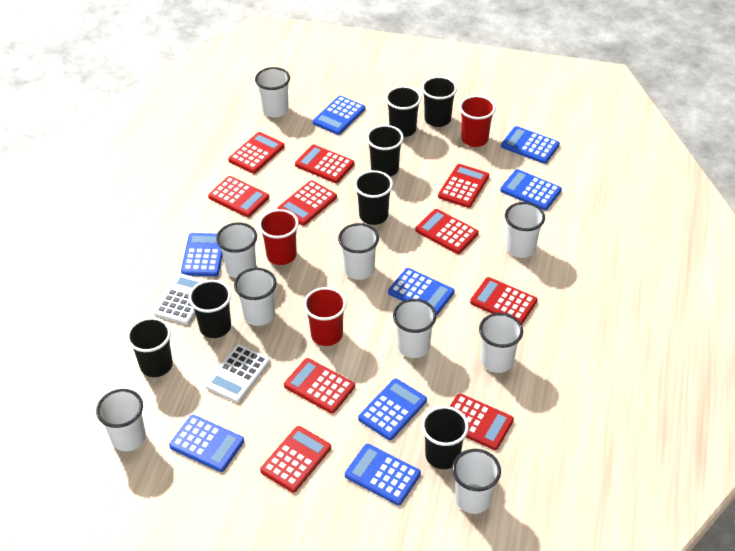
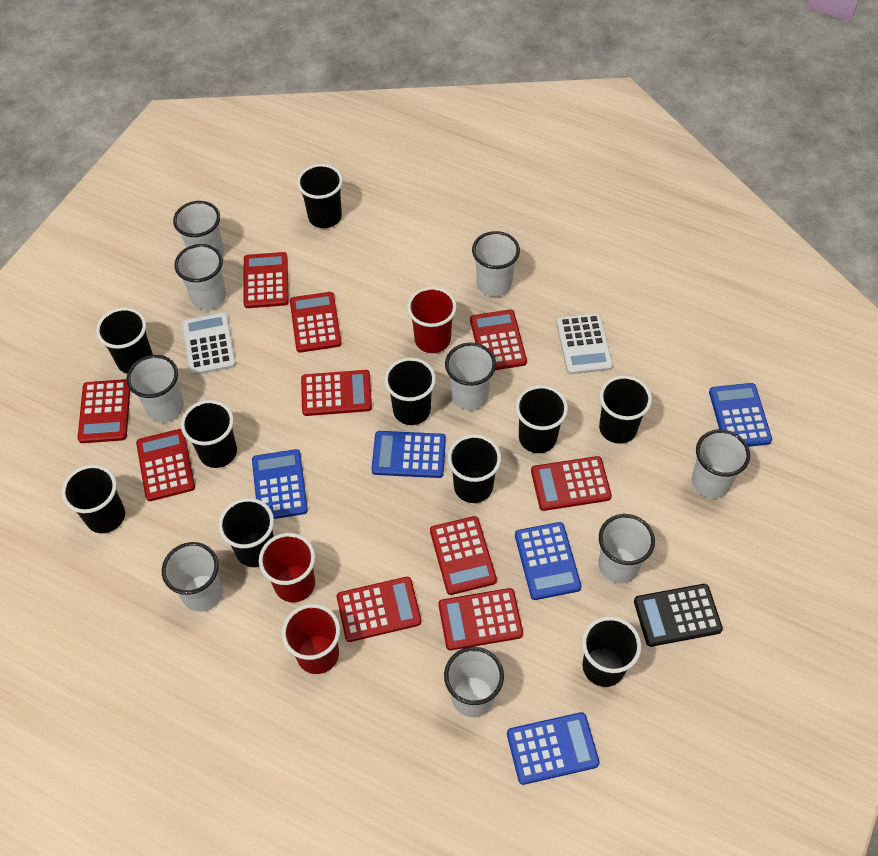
black calculator: 0 -> 1
black cup: 7 -> 10
blue calculator: 8 -> 5

